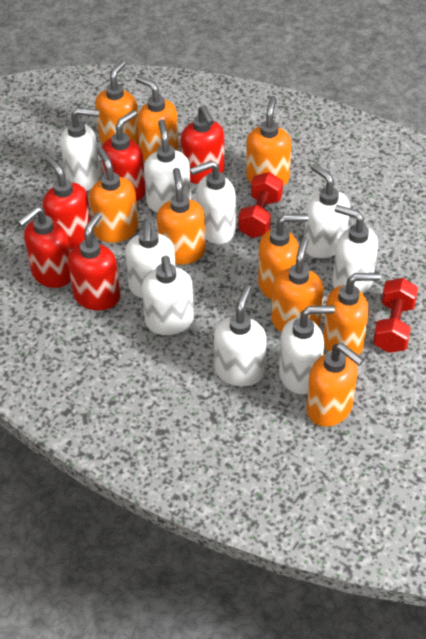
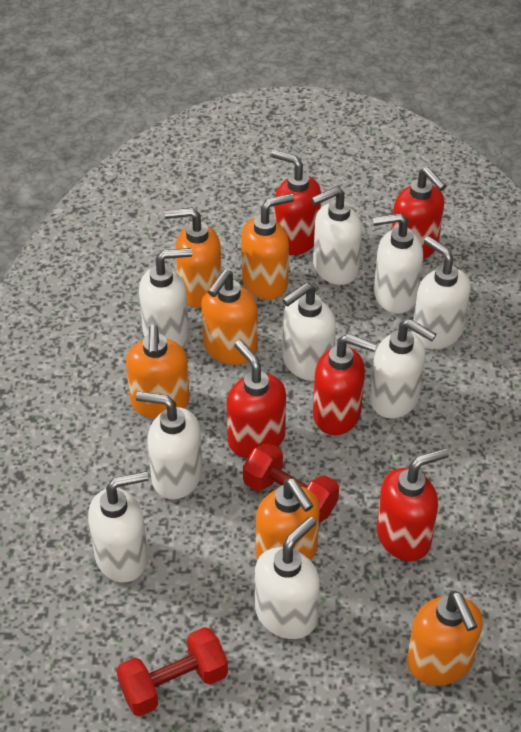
orange soap dispenser: 9 -> 6

